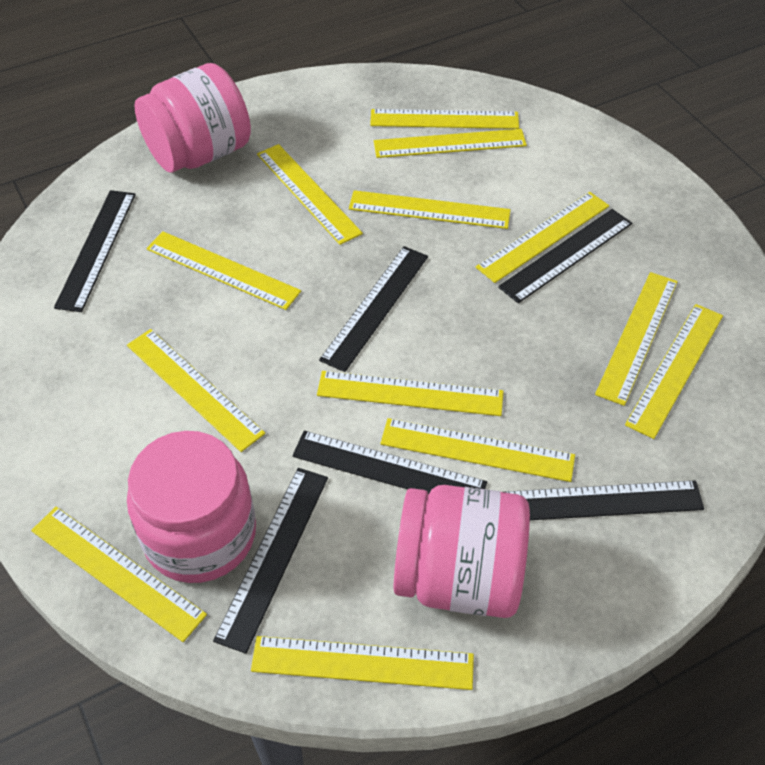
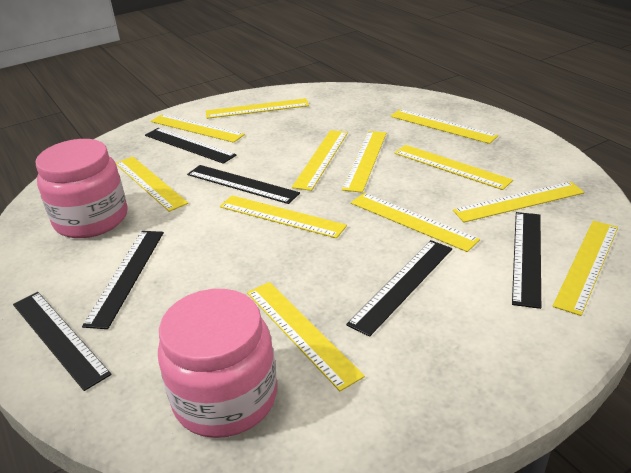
pink jar: 3 -> 2
yellow ruler: 13 -> 12

